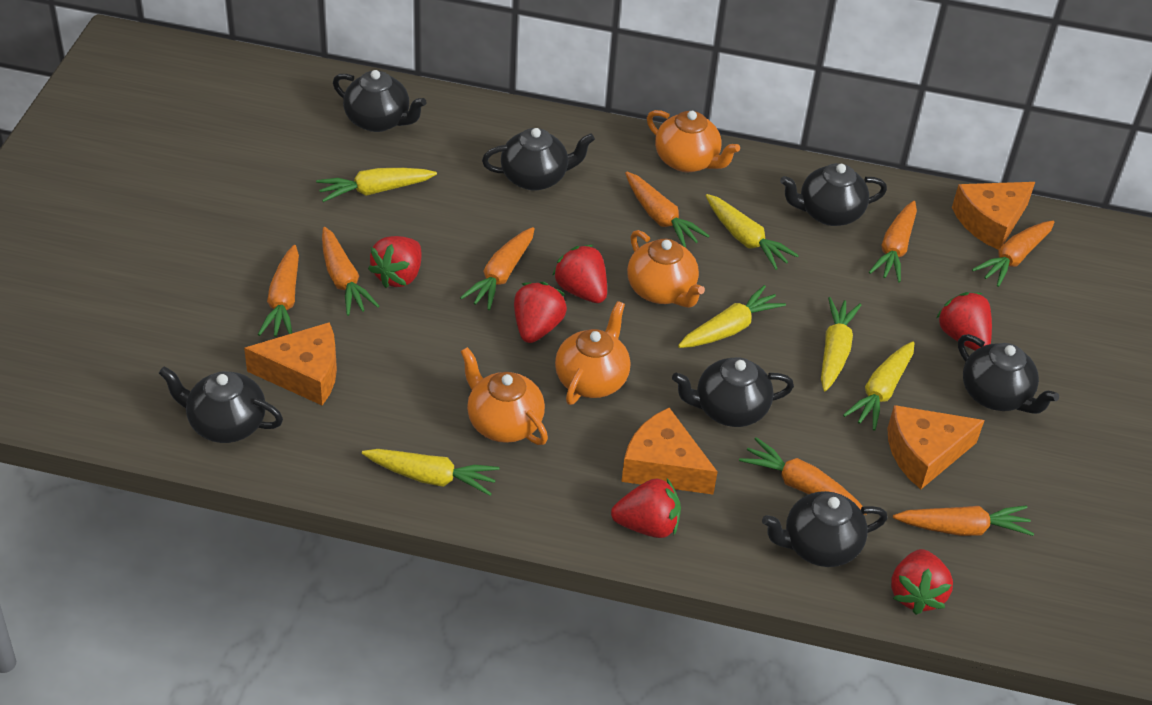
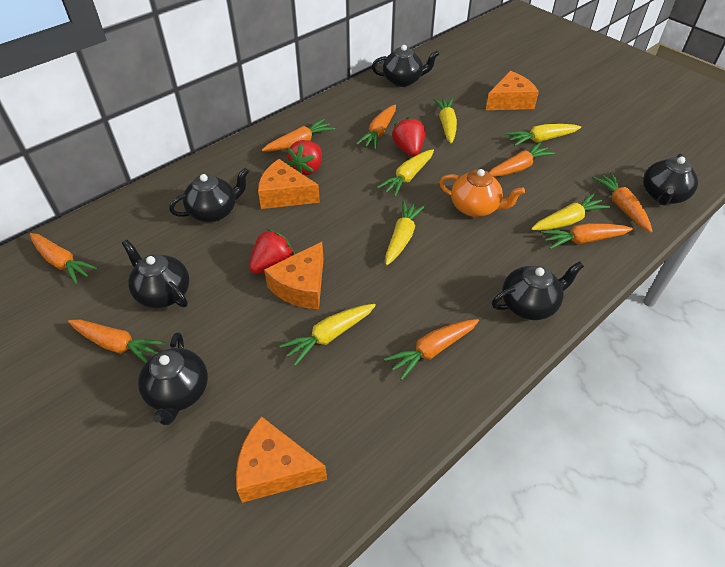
black teapot: 7 -> 6
orange teapot: 4 -> 1
red strawberry: 6 -> 3

